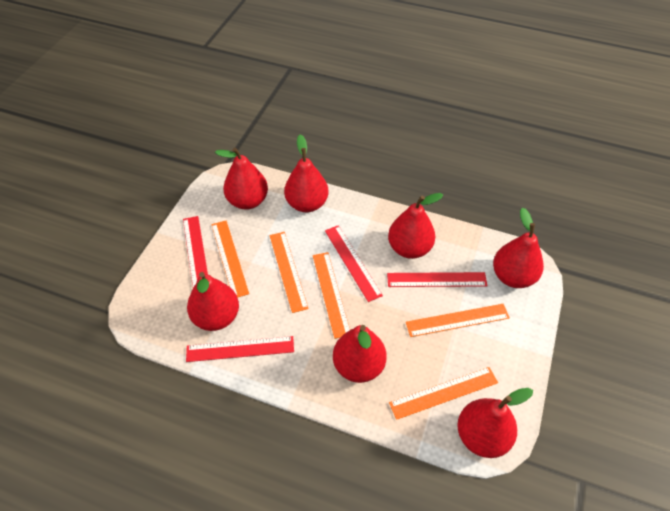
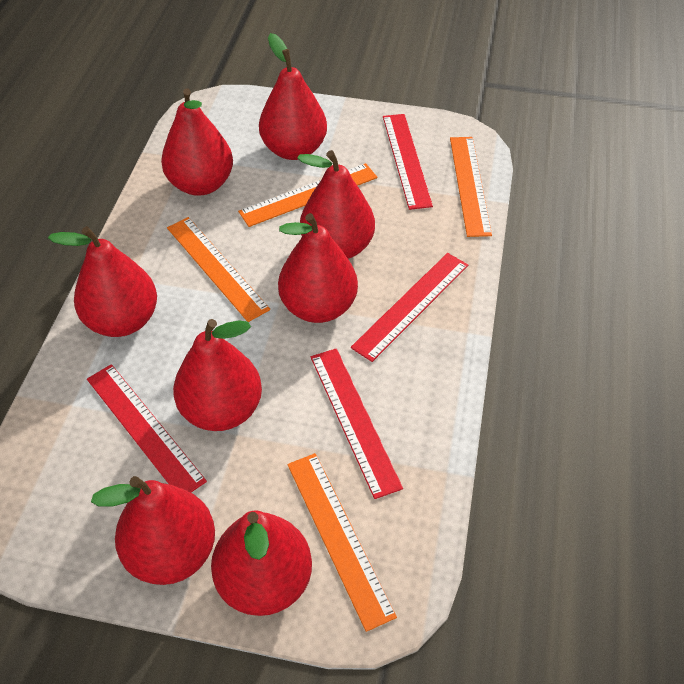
orange ruler: 5 -> 4
red pear: 7 -> 8

